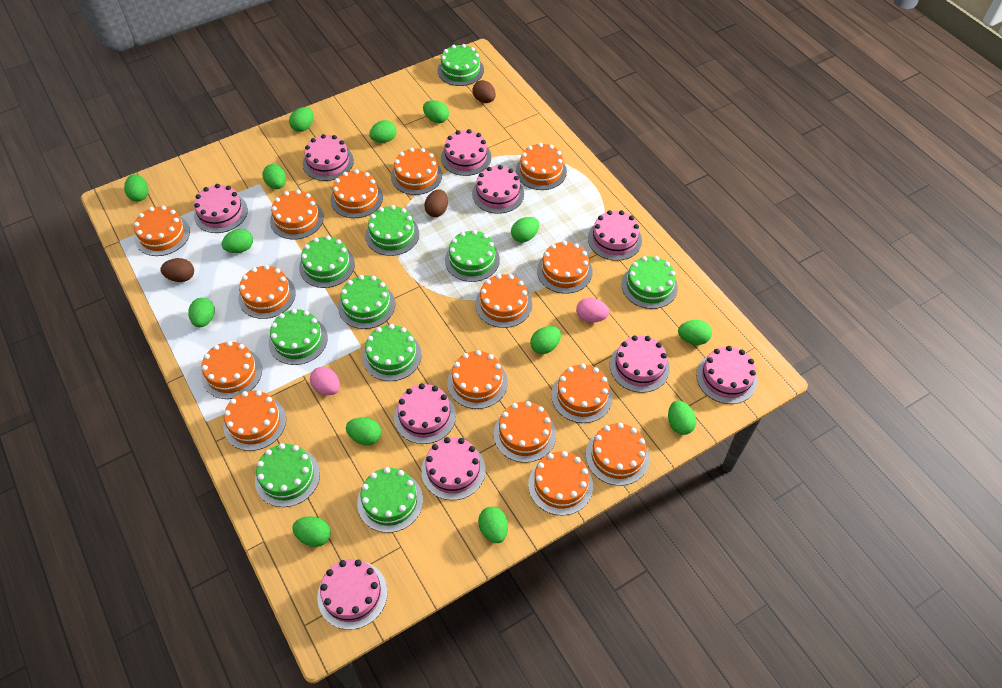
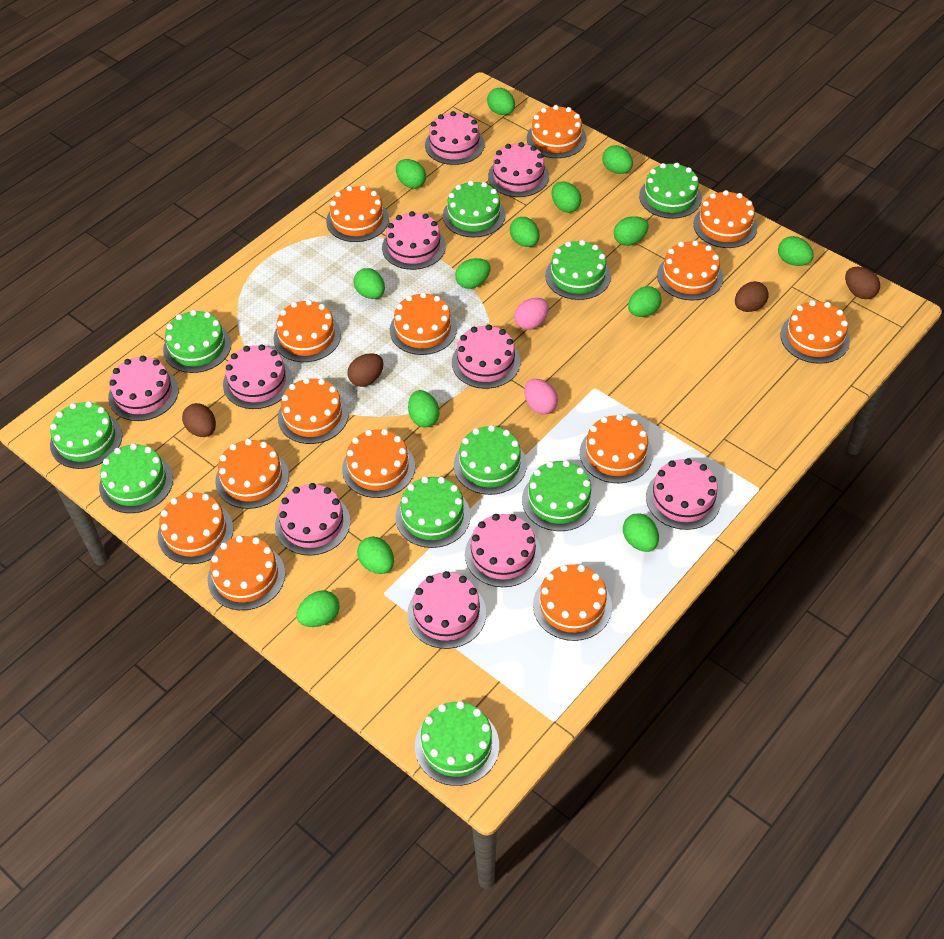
brown egg: 3 -> 4
orange cake: 15 -> 14

